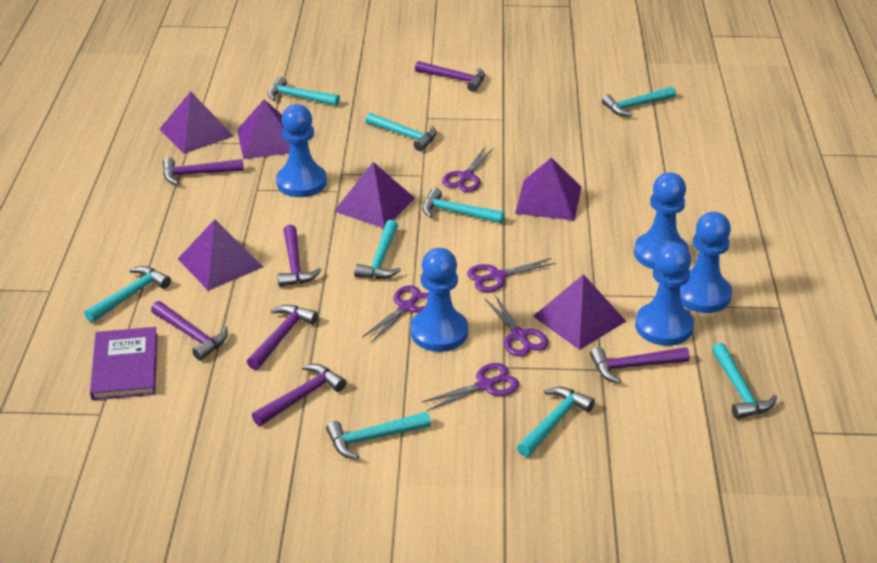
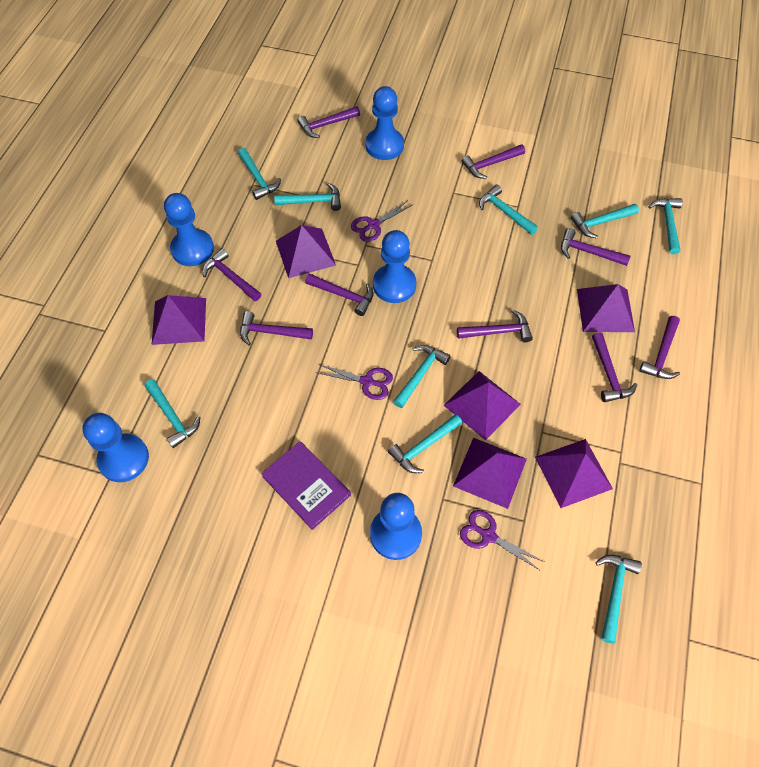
purple hammer: 7 -> 9
purple scissors: 5 -> 3

